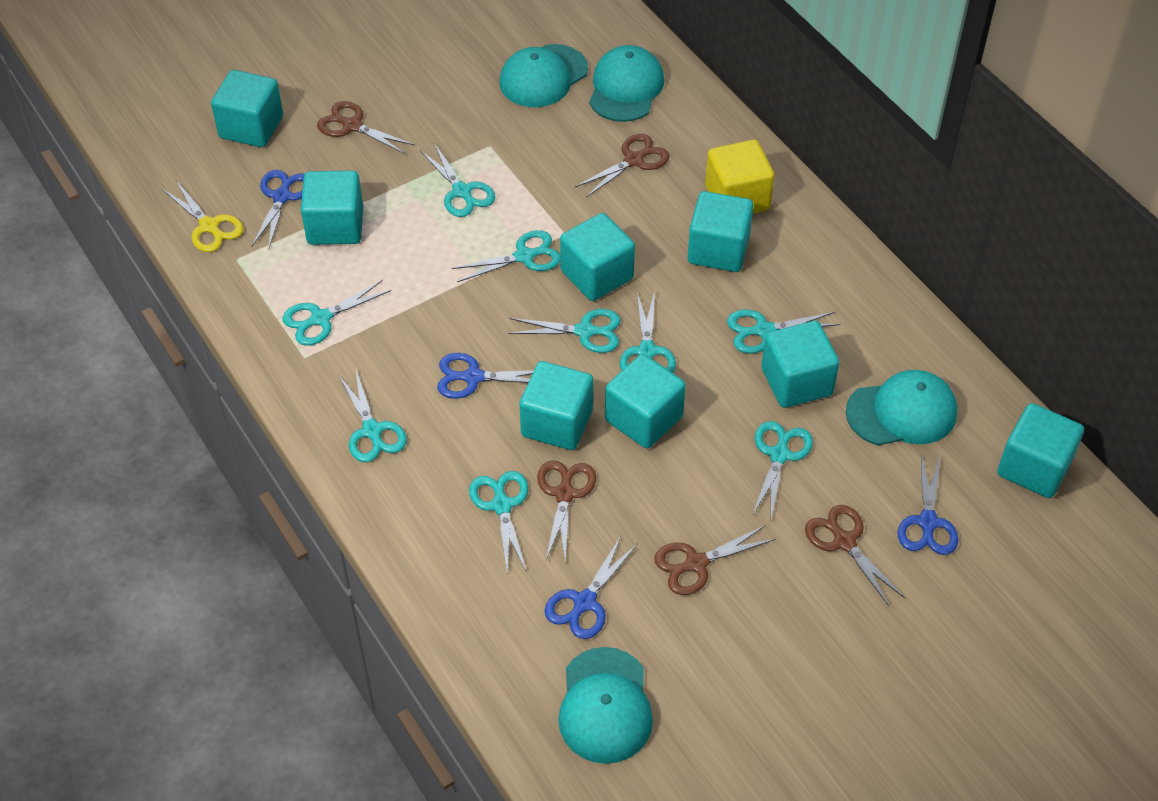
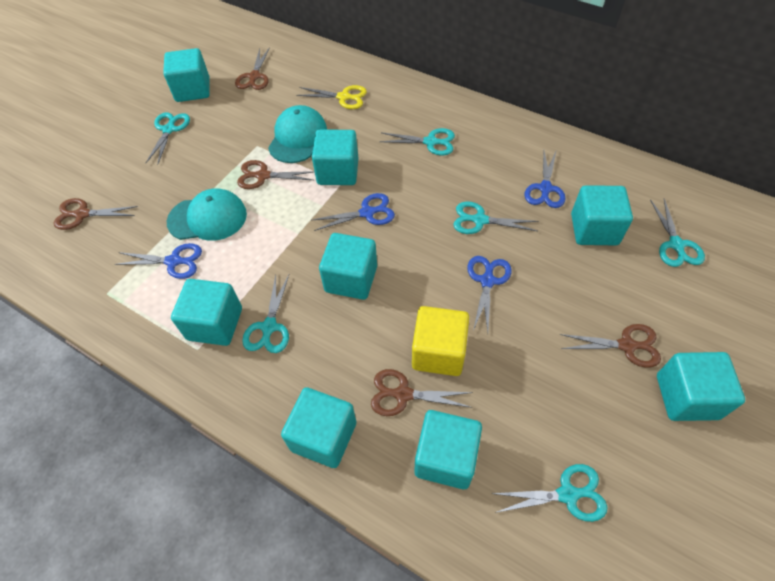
turquoise cap: 4 -> 2
turquoise scissors: 9 -> 6

